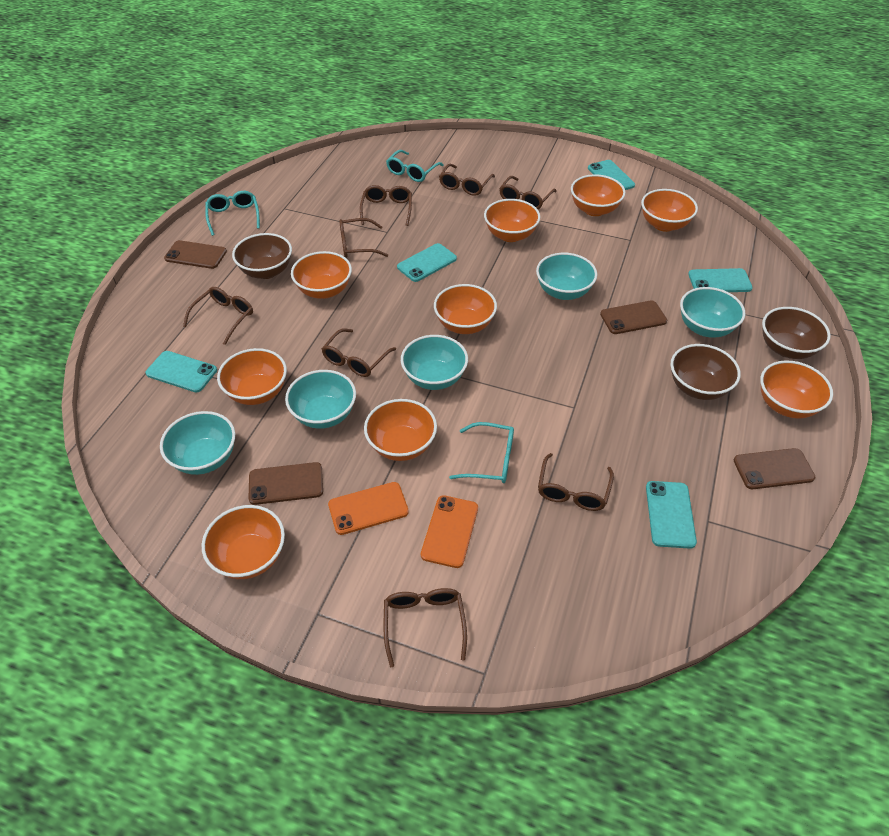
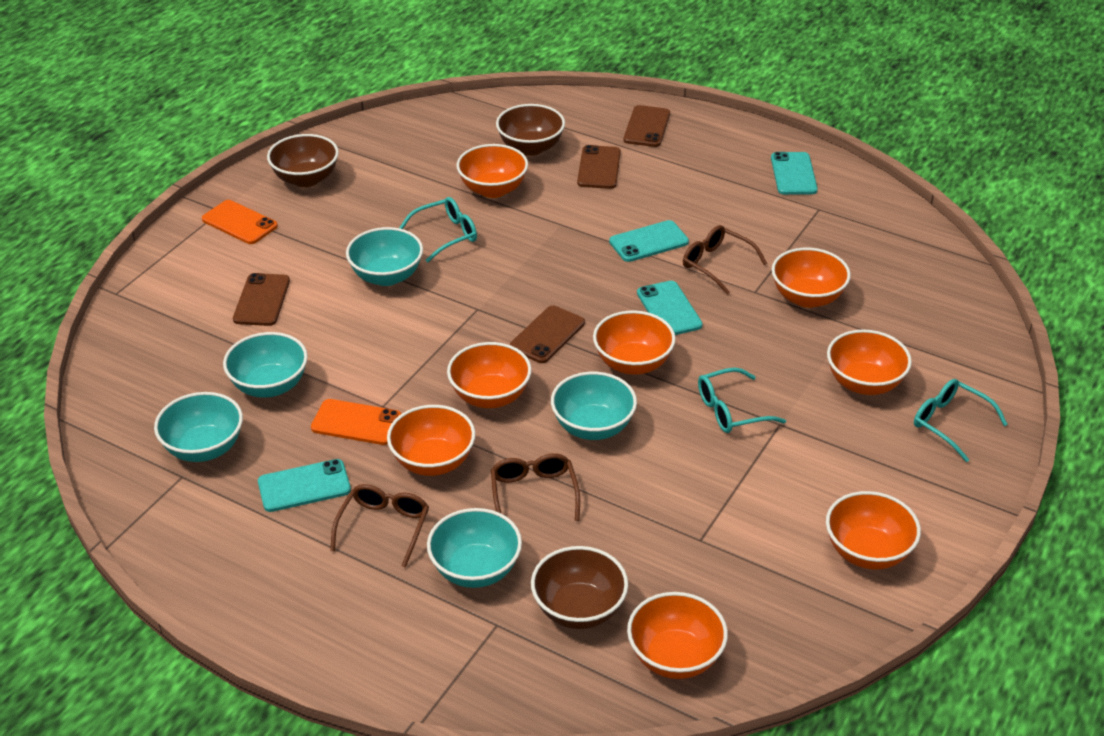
brown glasses: 8 -> 3
orange bowl: 9 -> 8
turquoise phone: 5 -> 4

